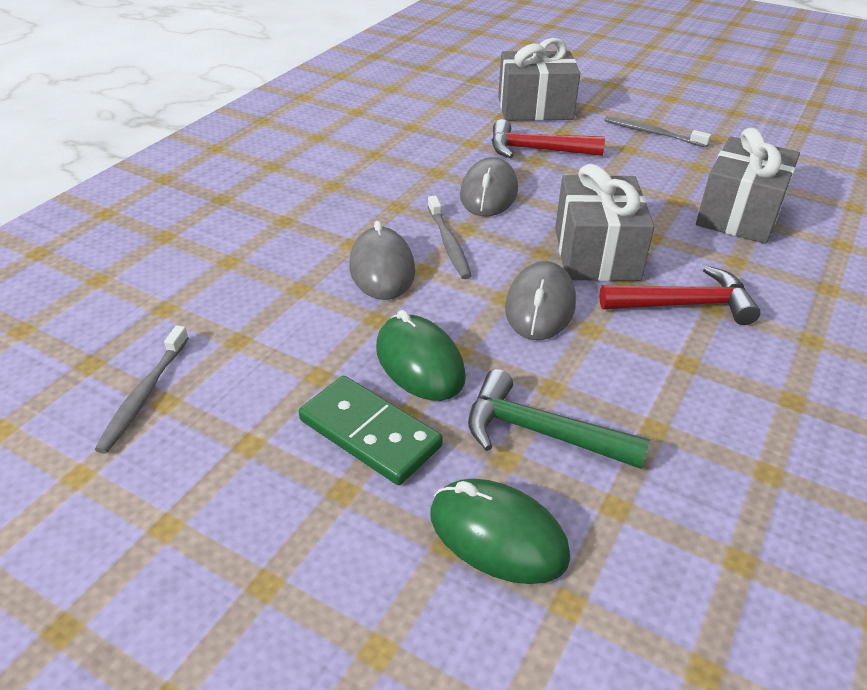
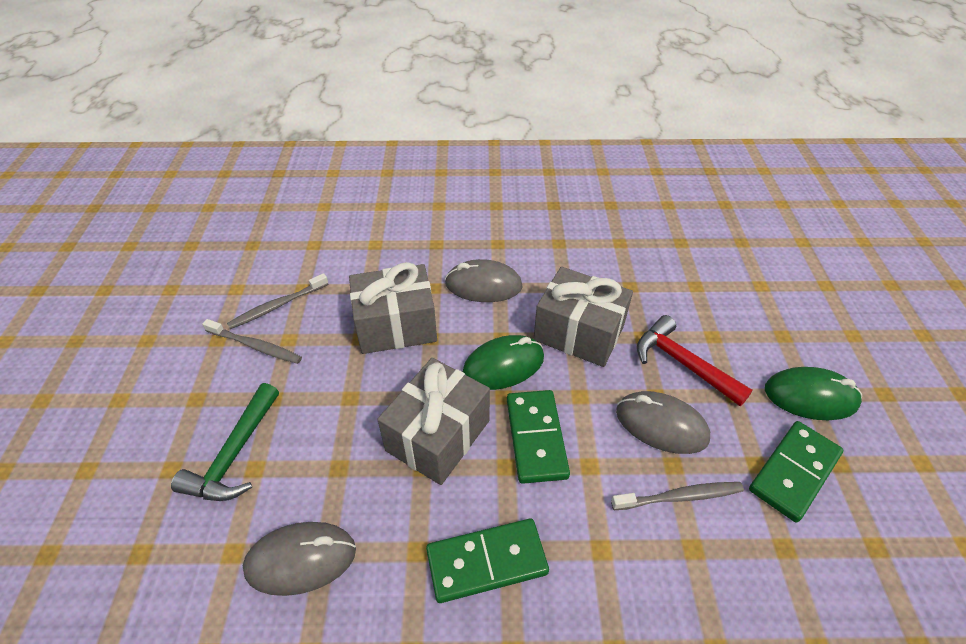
green domino: 1 -> 3
red hammer: 2 -> 1

